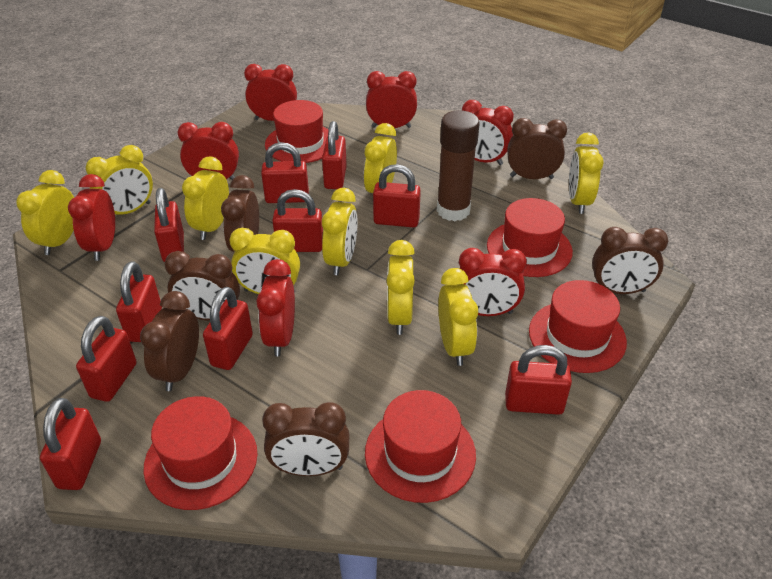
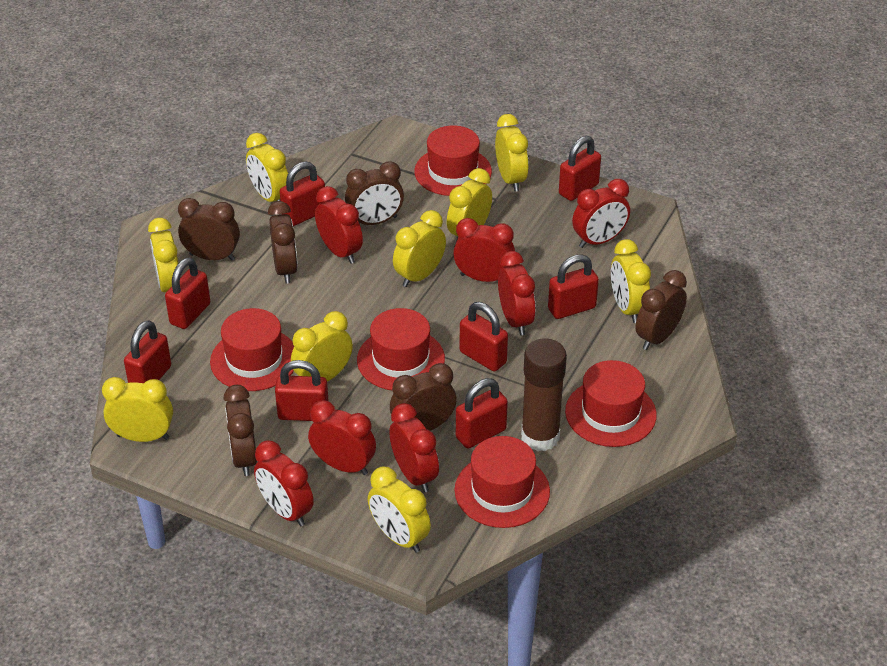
red padlock: 10 -> 8

